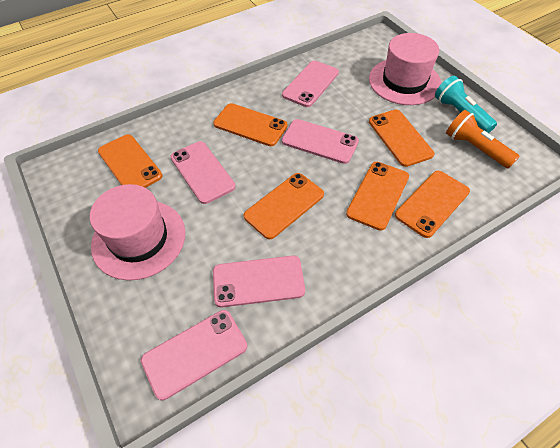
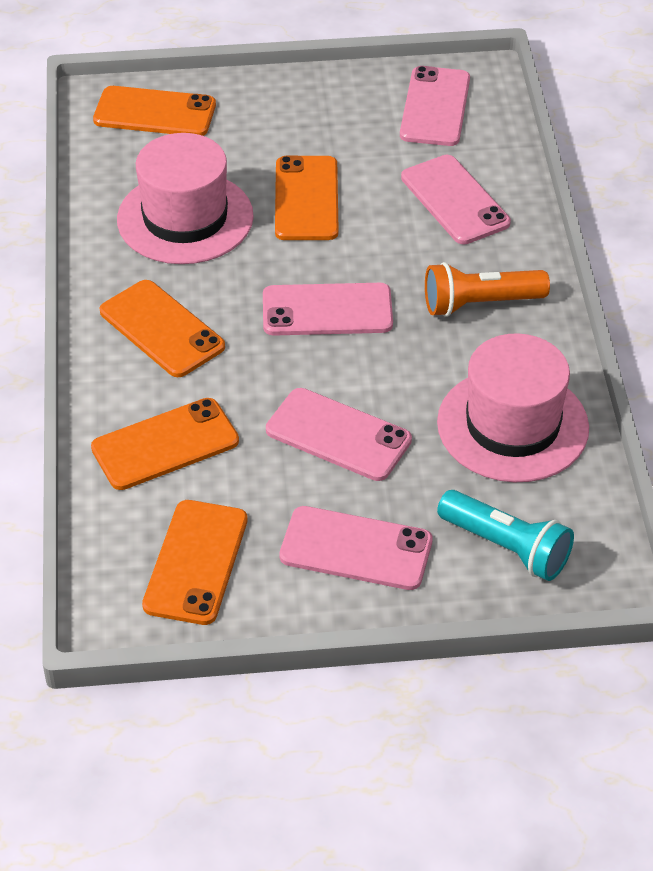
orange phone: 6 -> 5

